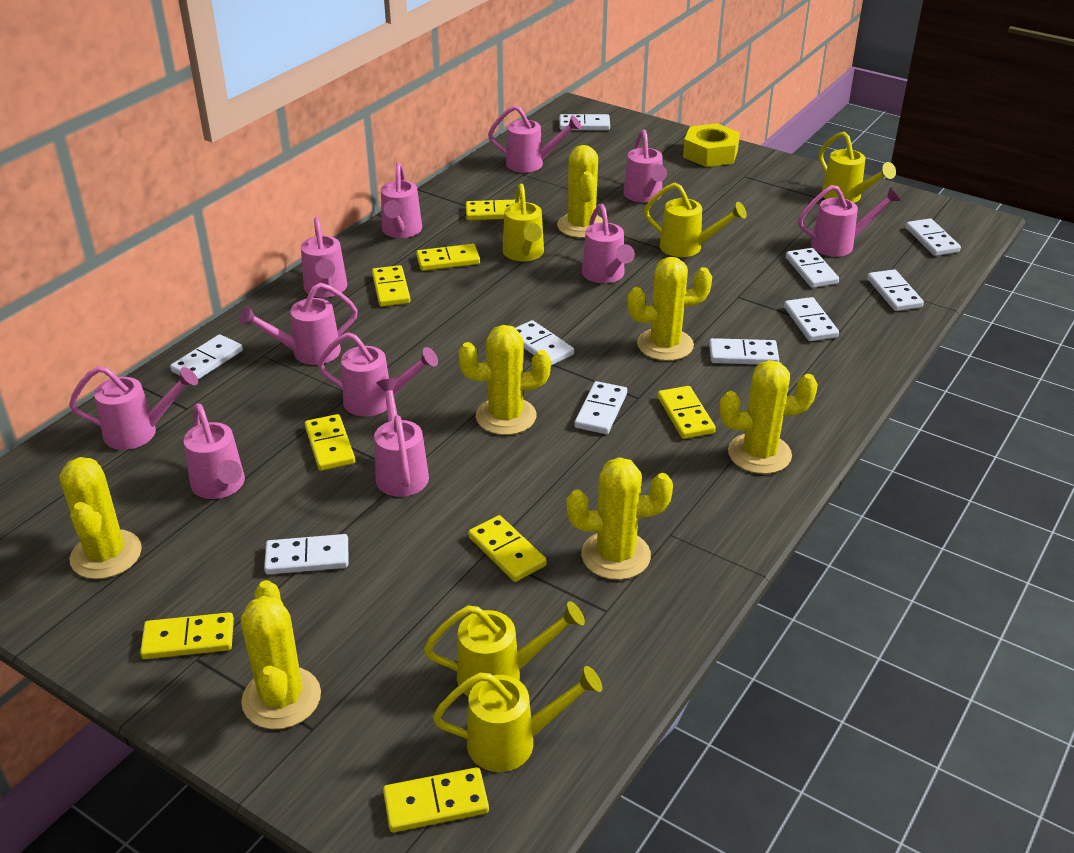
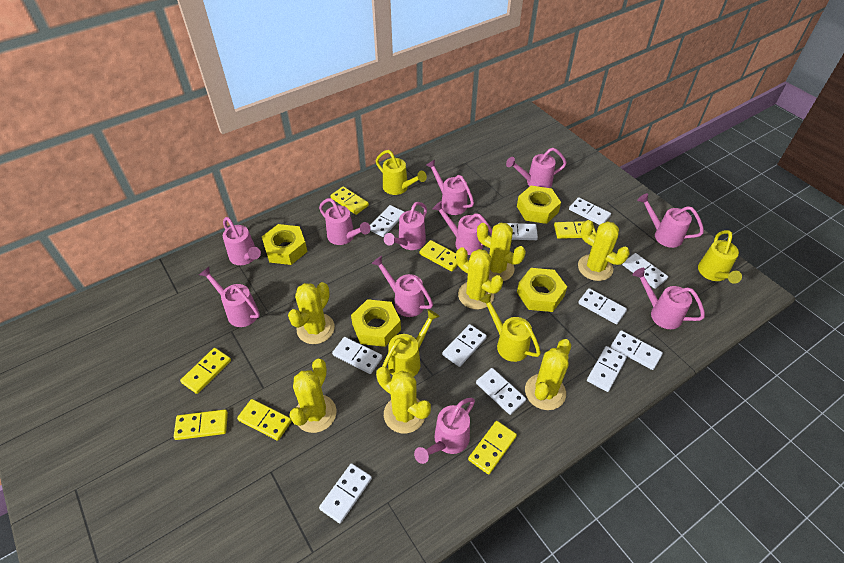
white domino: 10 -> 11
yellow domino: 8 -> 7
yellow nut: 1 -> 4
yellow watering can: 5 -> 4

